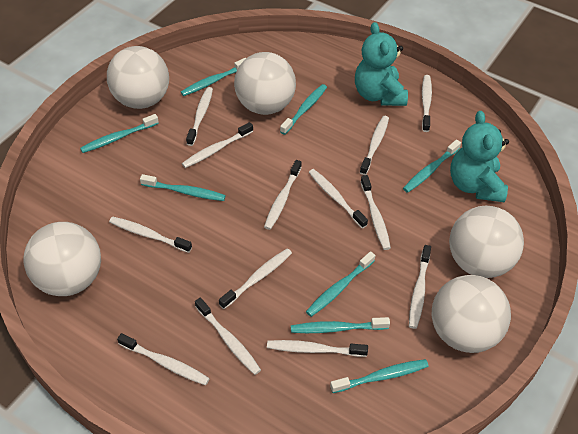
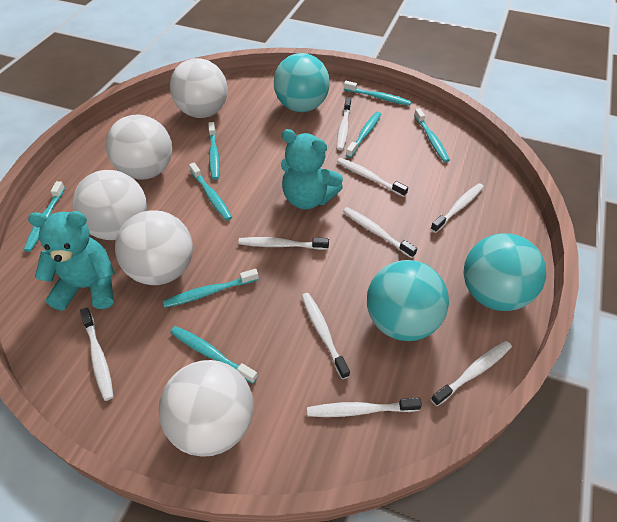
turquoise ball: 0 -> 3
white toothbrush: 13 -> 9

